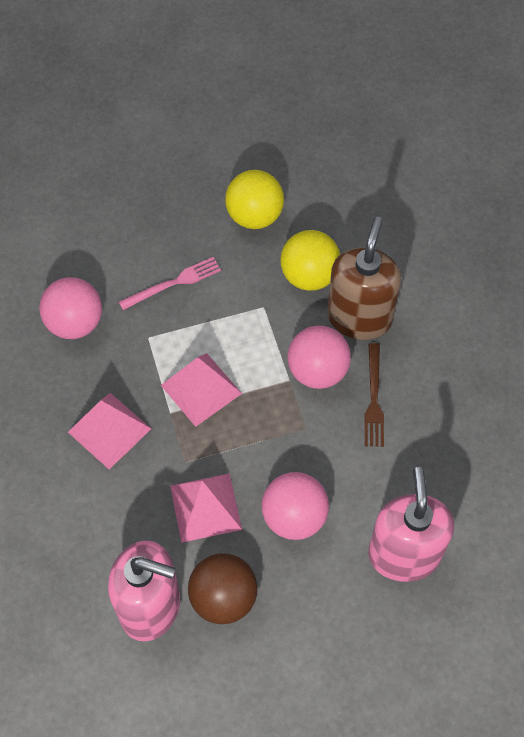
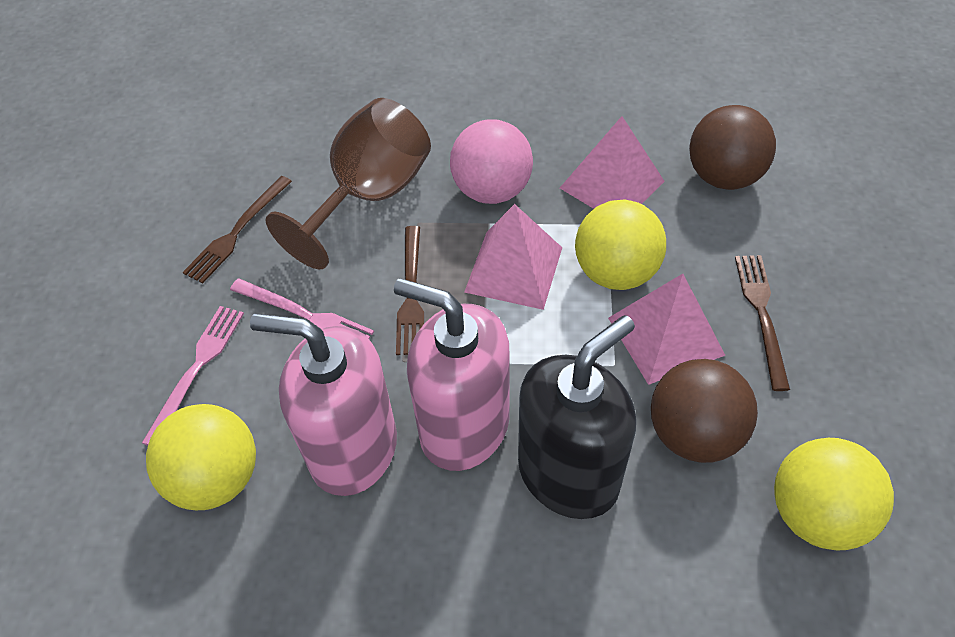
black soap dispenser: 0 -> 1
brown ball: 1 -> 2
brown fork: 1 -> 3
brown goblet: 0 -> 1
brown soap dispenser: 1 -> 0
pink ball: 3 -> 1
pink fork: 1 -> 2
yellow ball: 2 -> 3

